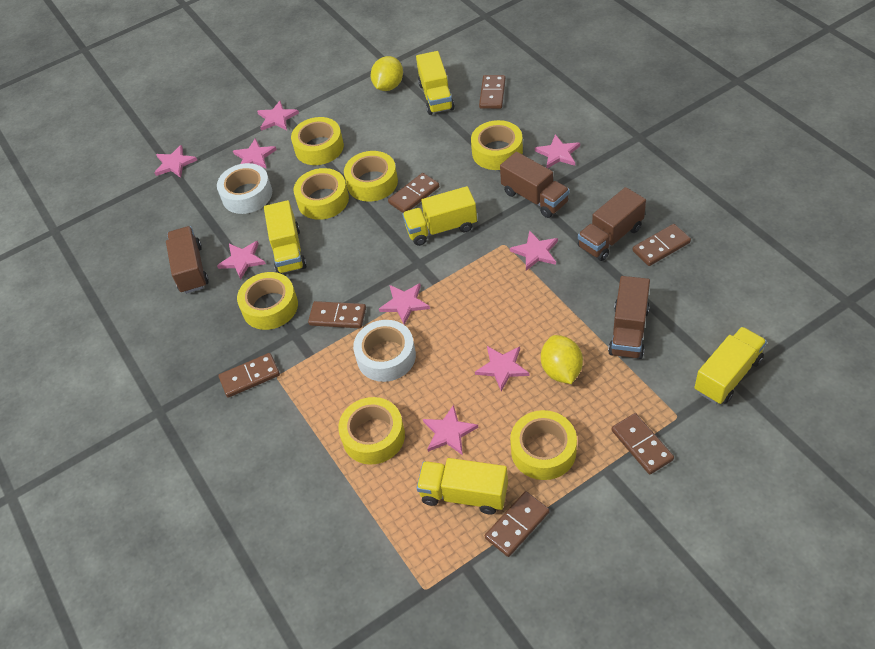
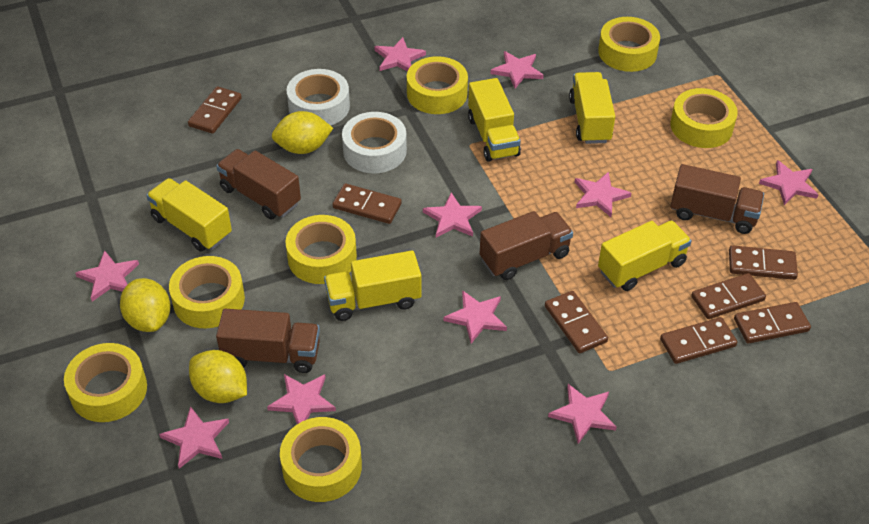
pink star: 9 -> 10
yellow lemon: 2 -> 3

